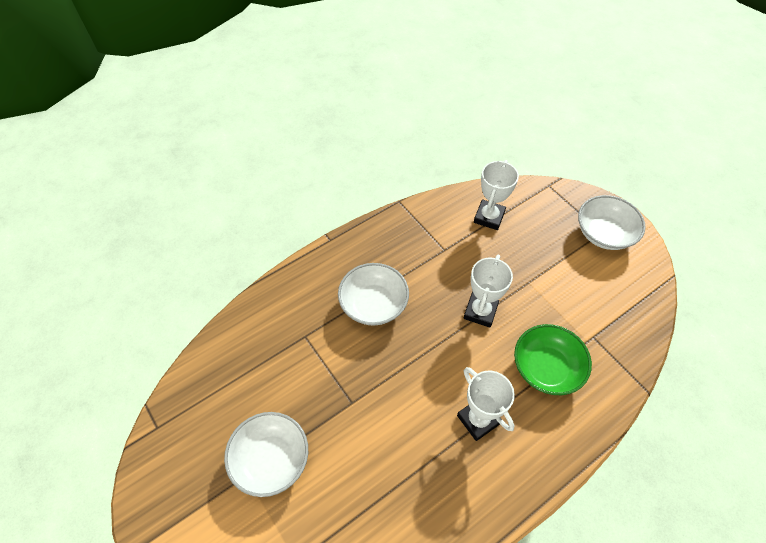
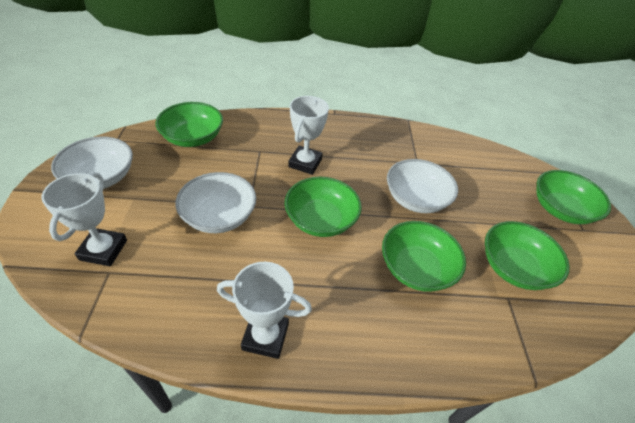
green bowl: 1 -> 5

